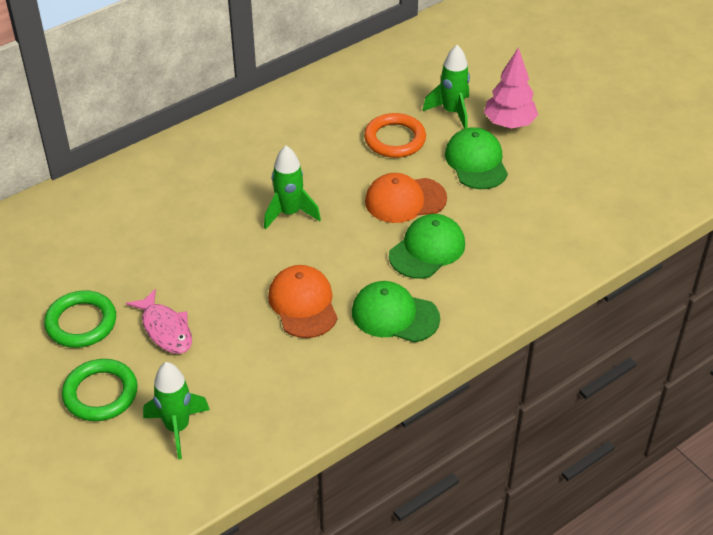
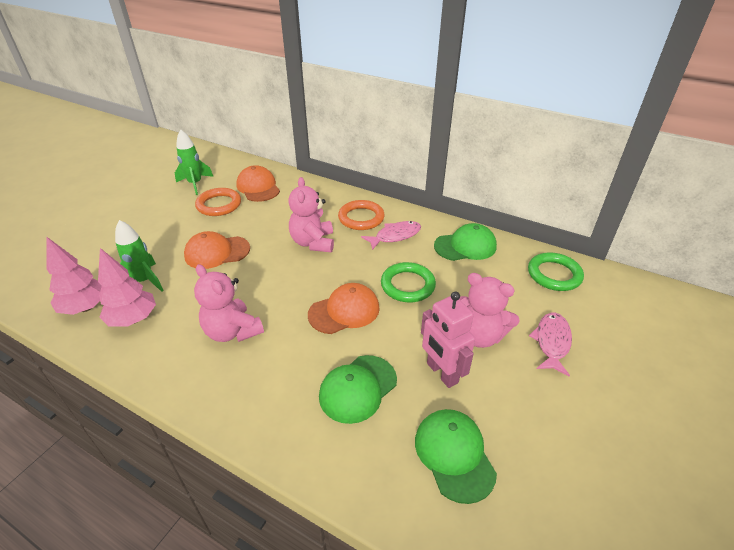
green rocket: 3 -> 2
orange cap: 2 -> 3
orange ring: 1 -> 2
pink fish: 1 -> 2
pink robot: 0 -> 1
pink teddy bear: 0 -> 3
pink tree: 1 -> 2

